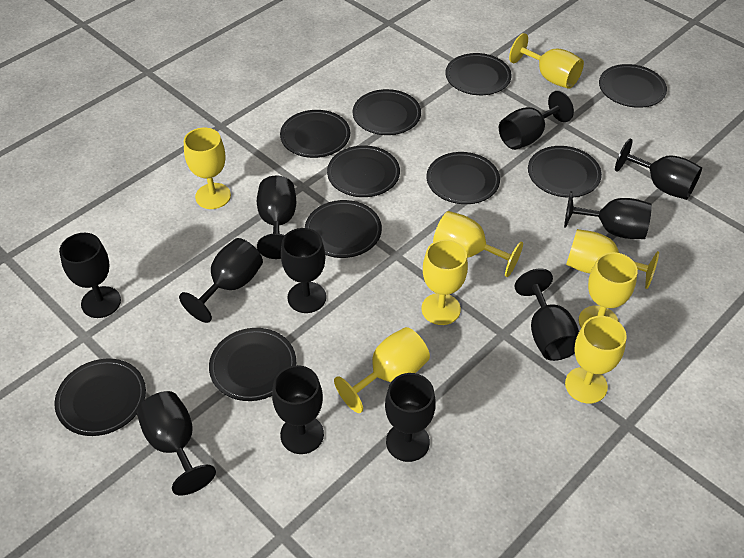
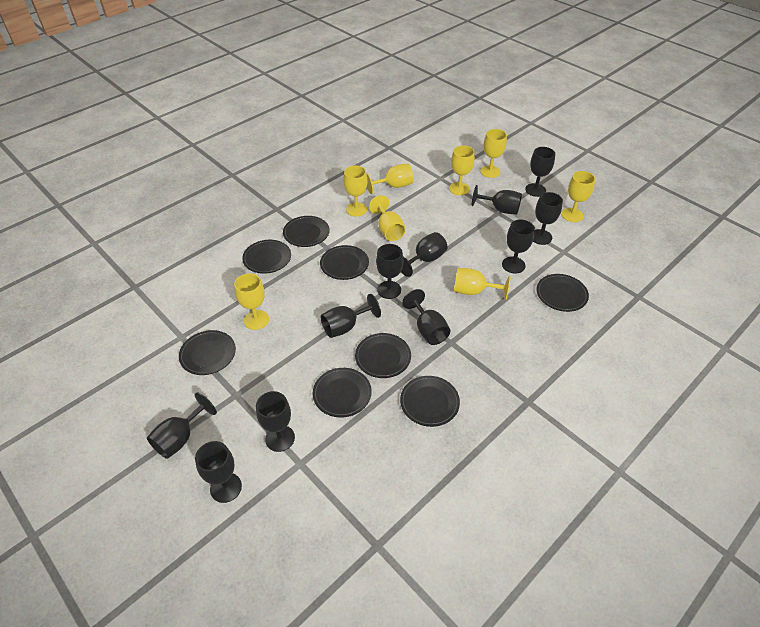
black plate: 10 -> 8

